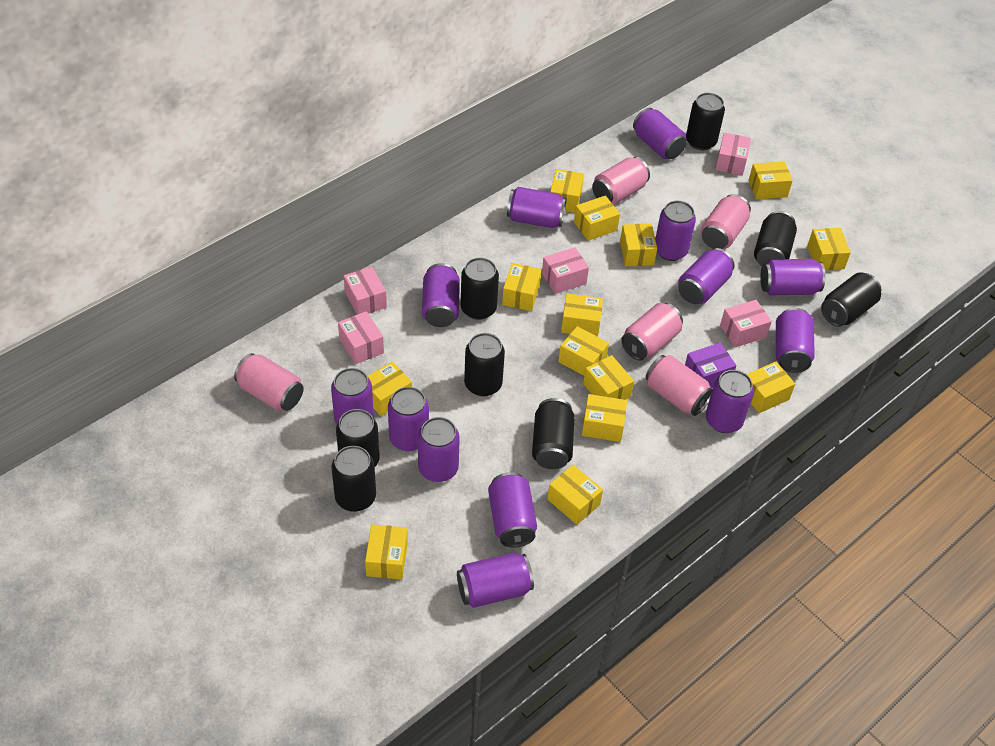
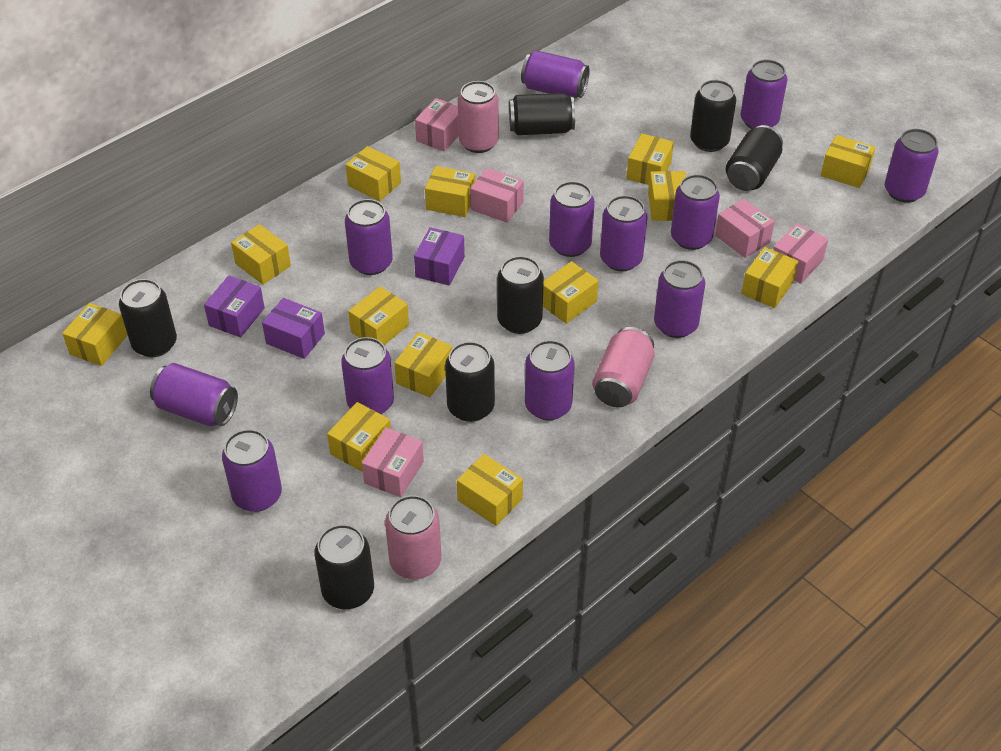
black can: 8 -> 7
pink can: 5 -> 3
purple box: 1 -> 3
purple can: 13 -> 12
yellow box: 14 -> 13

